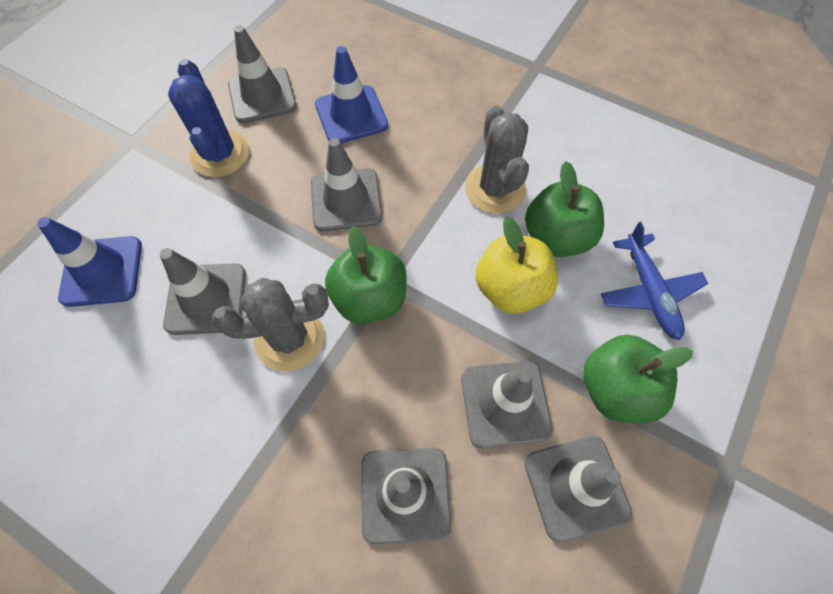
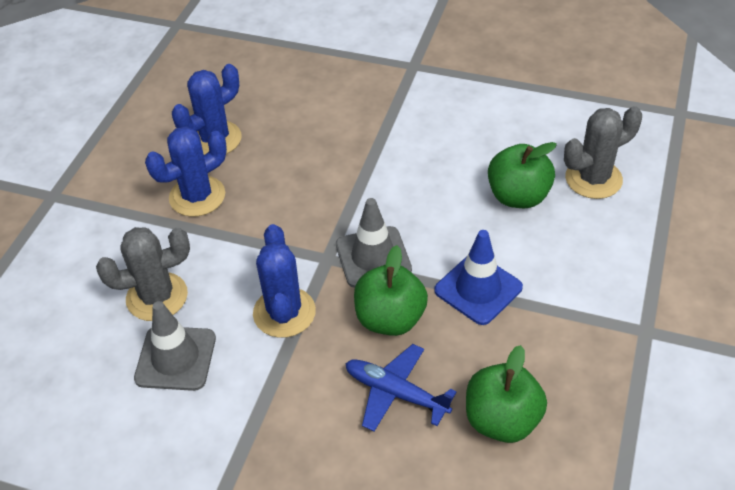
blue cactus: 1 -> 3
blue traffic cone: 2 -> 1
grey traffic cone: 6 -> 2
yellow apple: 1 -> 0

